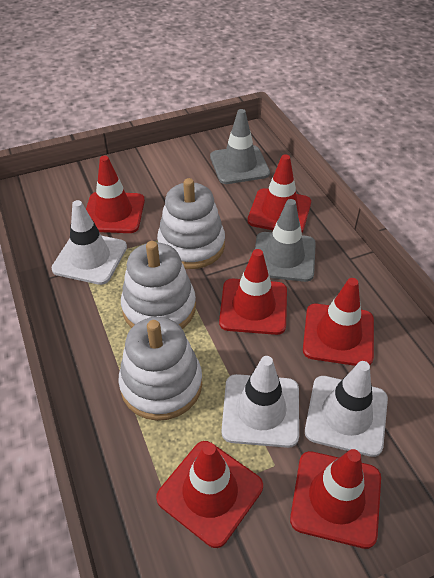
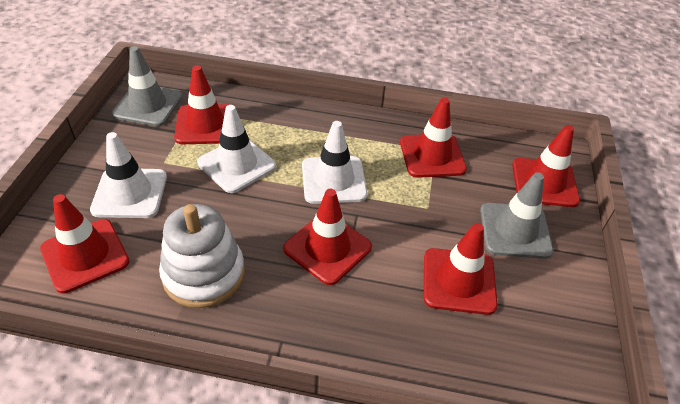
white stacking toy: 3 -> 1

